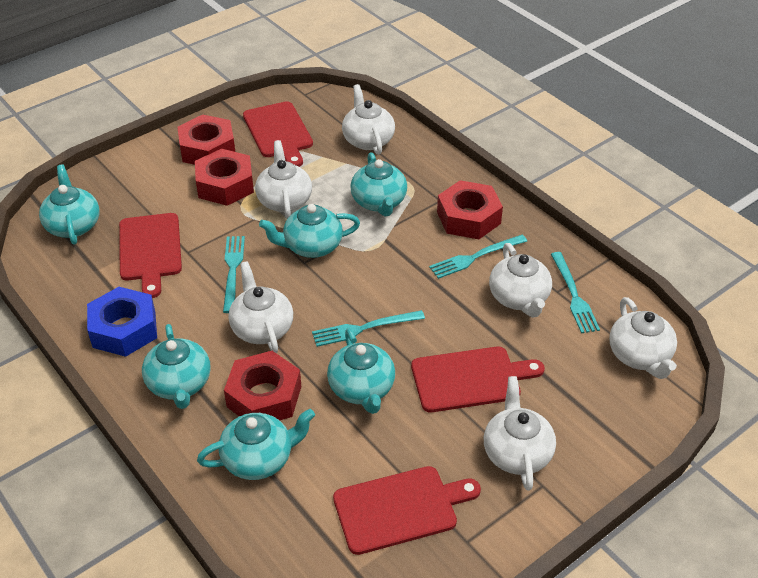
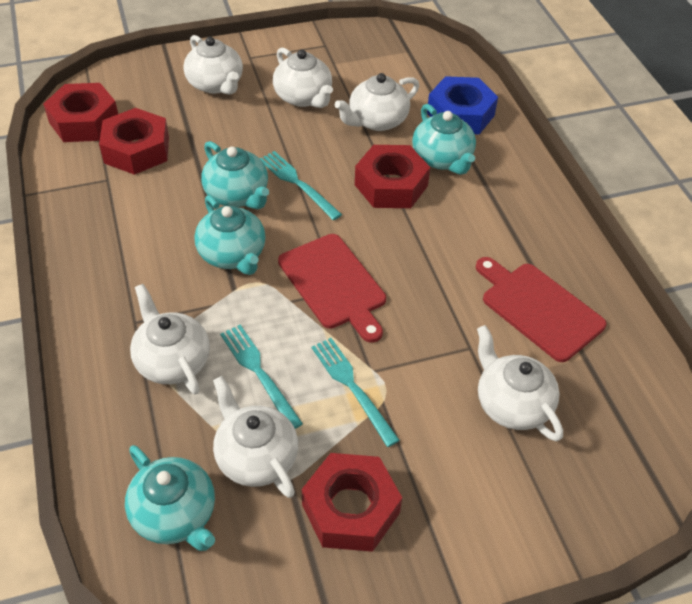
red cutting board: 4 -> 2
turquoise fork: 4 -> 3
turquoise teapot: 6 -> 4

